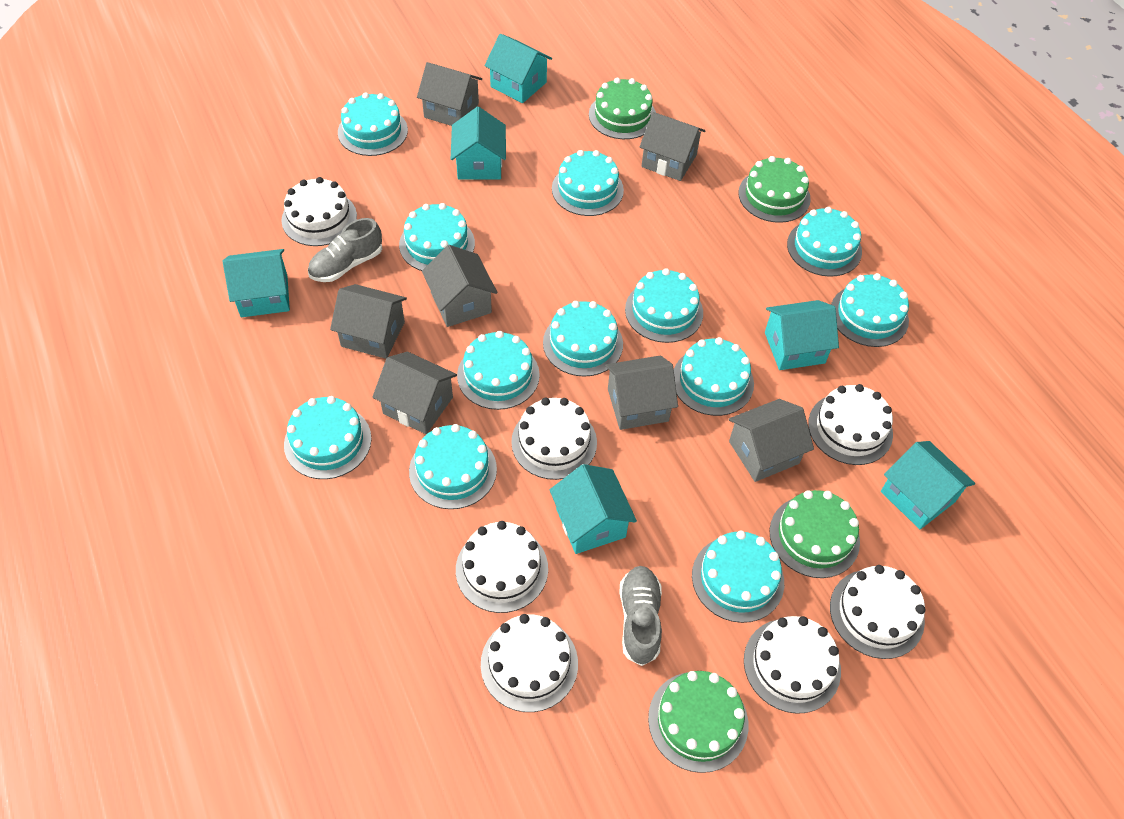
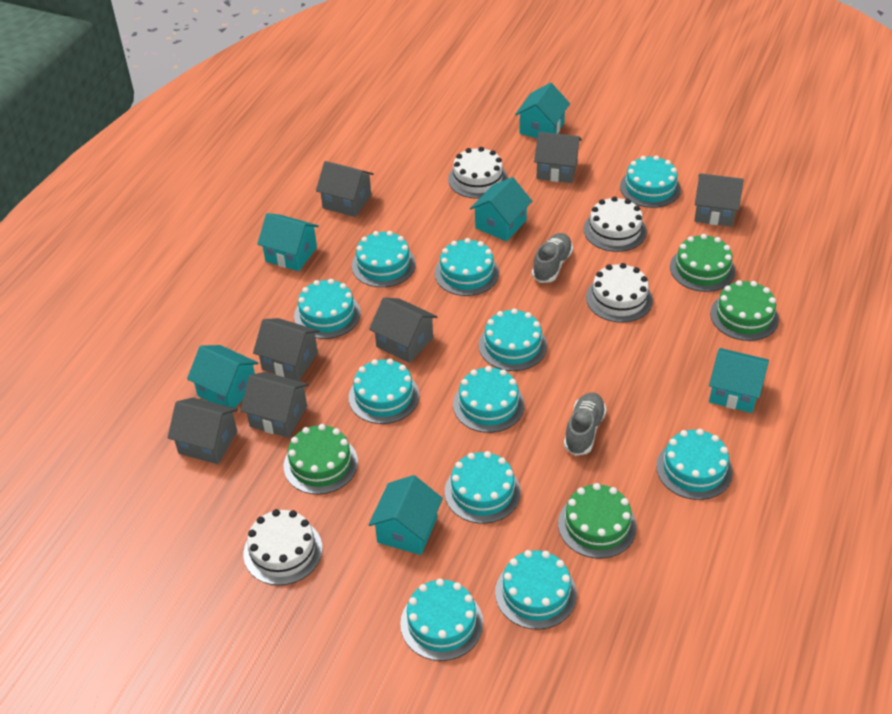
turquoise cake: 12 -> 11
white cake: 7 -> 4

